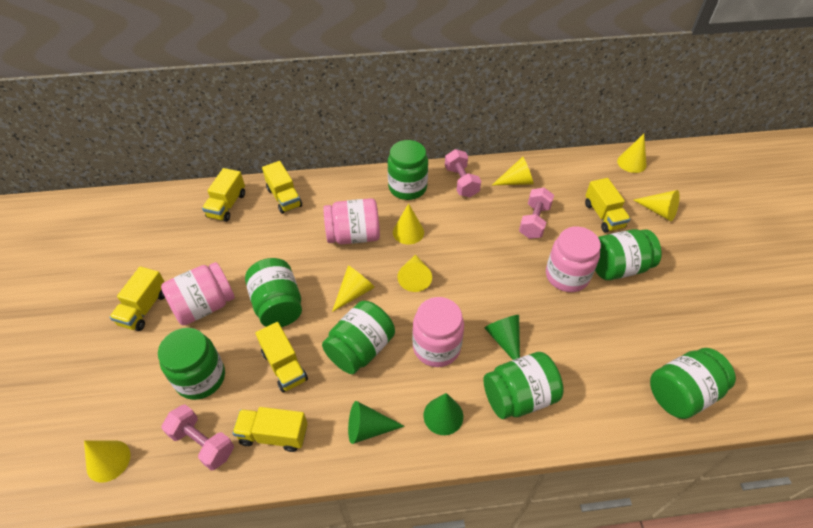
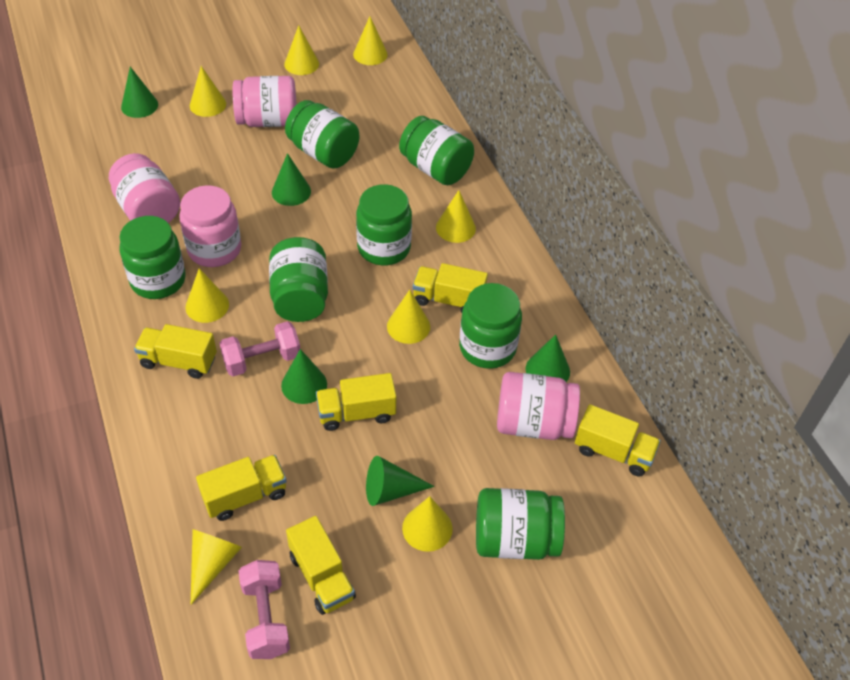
green cone: 3 -> 5
pink dumbbell: 3 -> 2
yellow cone: 7 -> 8

